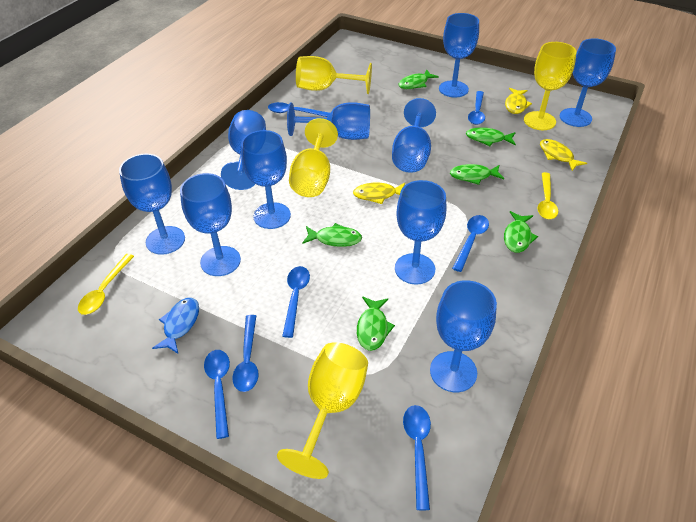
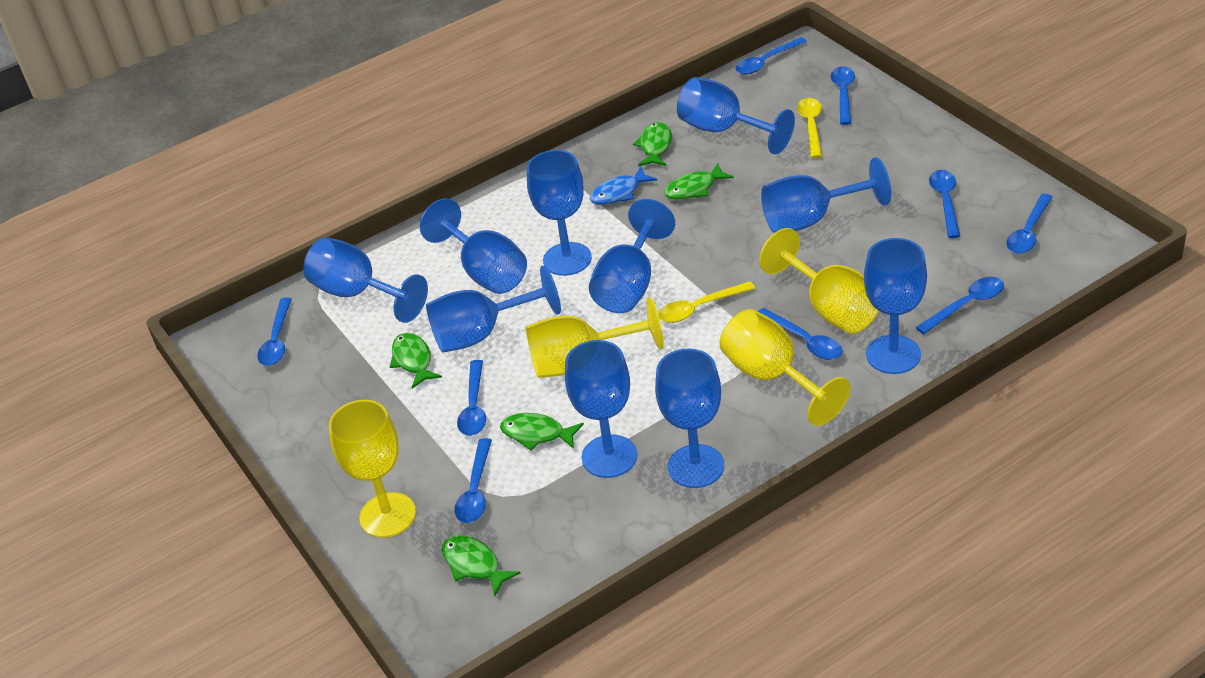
blue spoon: 7 -> 9
green fish: 6 -> 5
yellow fish: 3 -> 0

